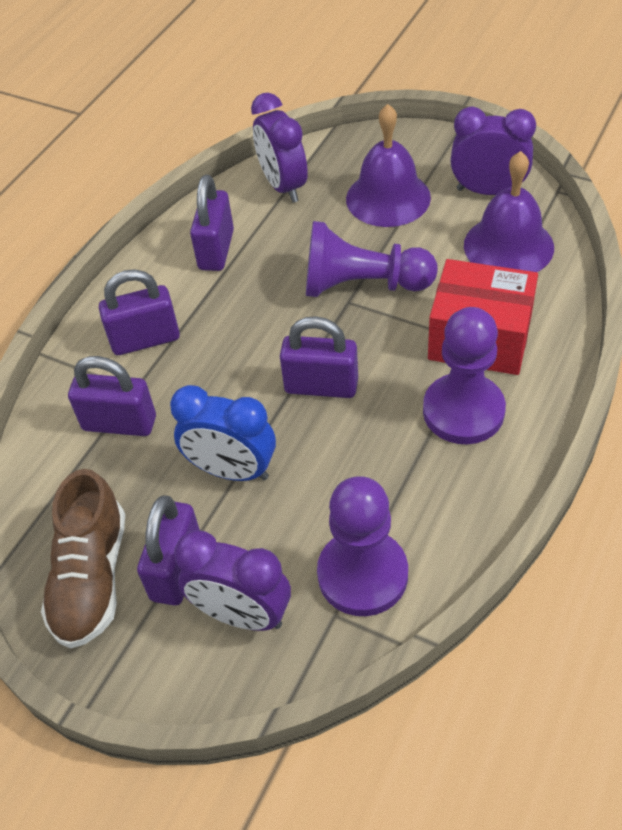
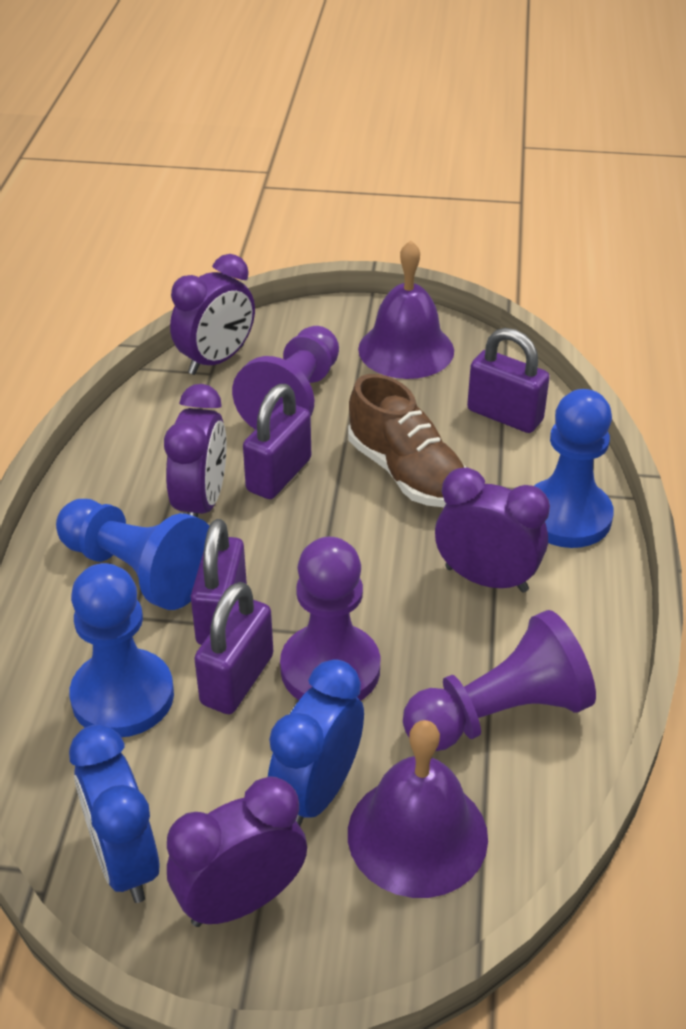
blue clock: 1 -> 2
blue pawn: 0 -> 3
purple clock: 3 -> 4
purple padlock: 5 -> 4
red box: 1 -> 0

